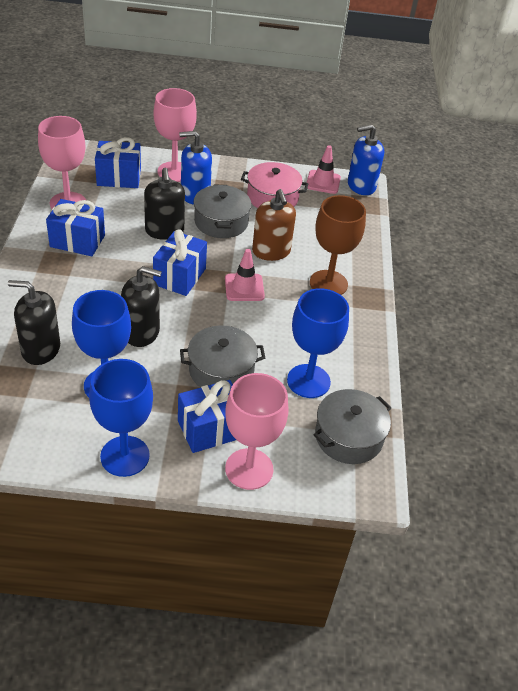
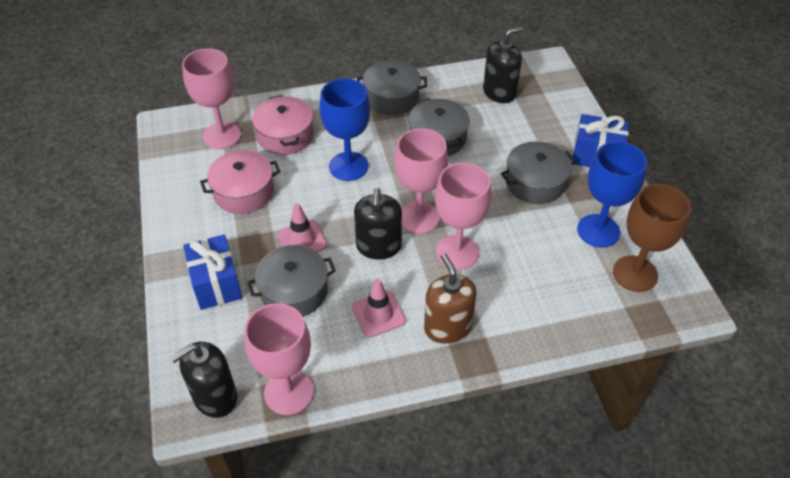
blue gift: 4 -> 2
blue goblet: 3 -> 2
blue soap dispenser: 2 -> 0
grey pot: 3 -> 4
pink goblet: 3 -> 4
pink pot: 1 -> 2

